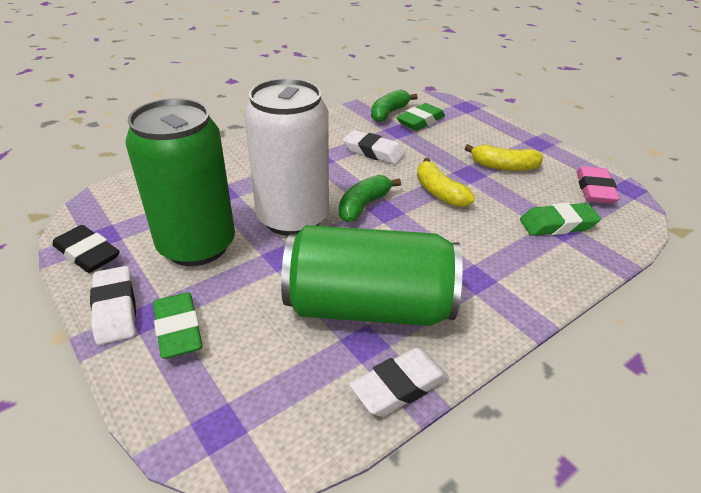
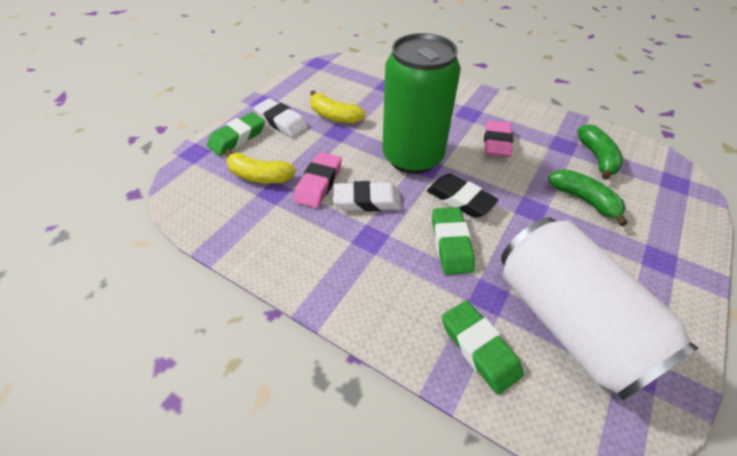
green can: 2 -> 1
pink eraser: 1 -> 2
white eraser: 3 -> 2

